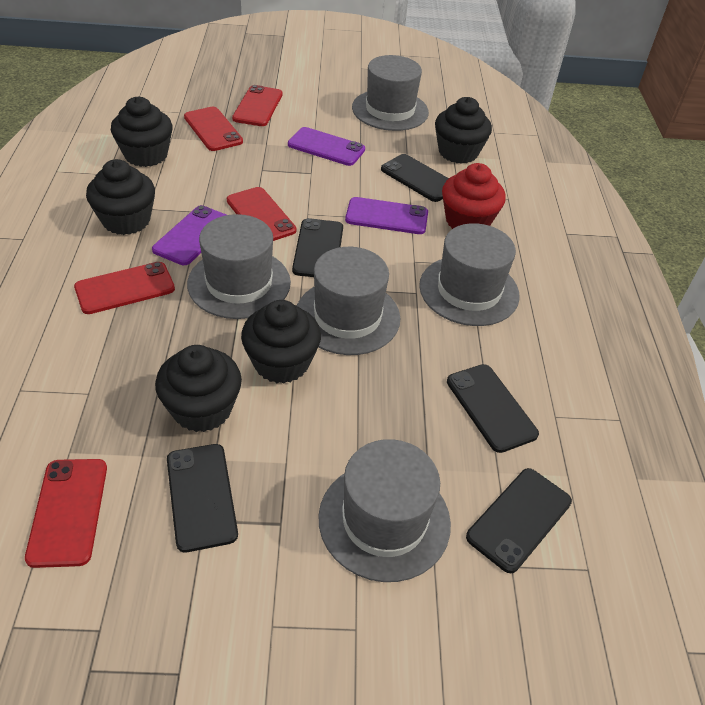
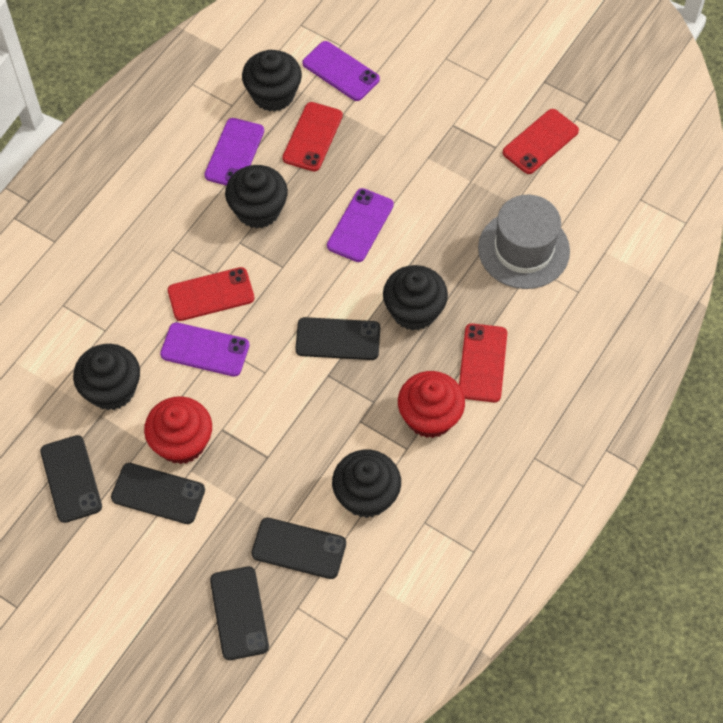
grey hat: 5 -> 1
purple phone: 3 -> 4
red cupcake: 1 -> 2
red phone: 5 -> 4

